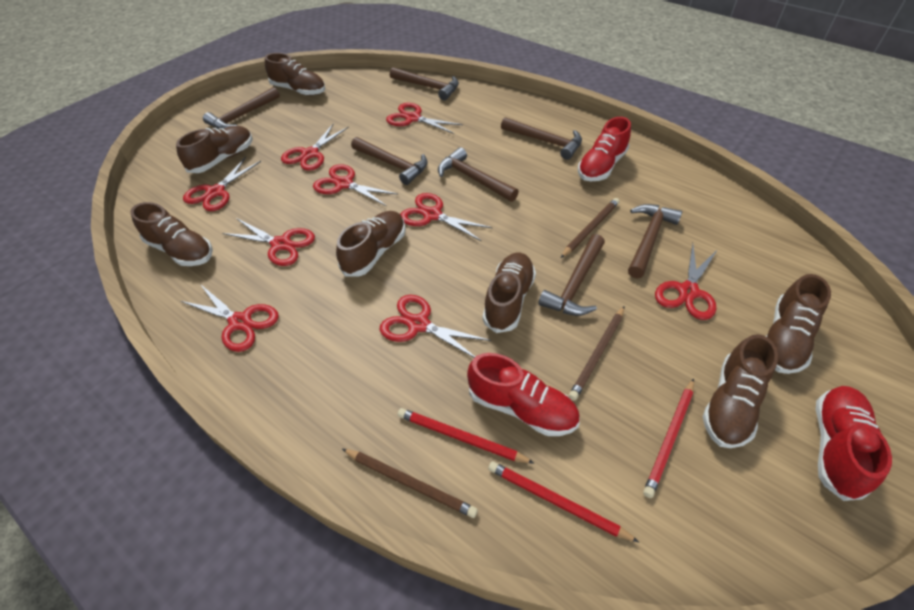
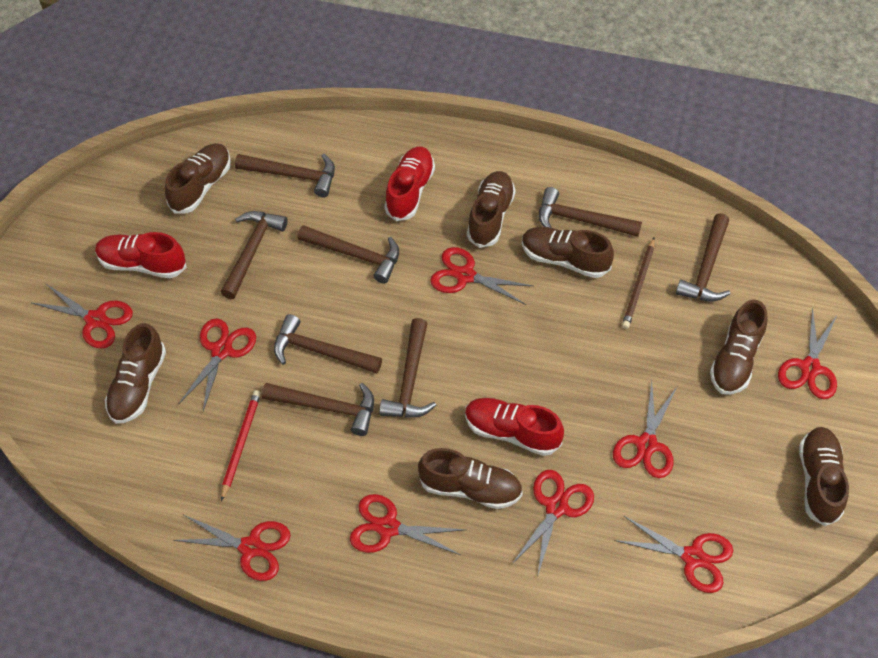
brown hammer: 7 -> 8
brown pencil: 3 -> 1
red pencil: 3 -> 1

